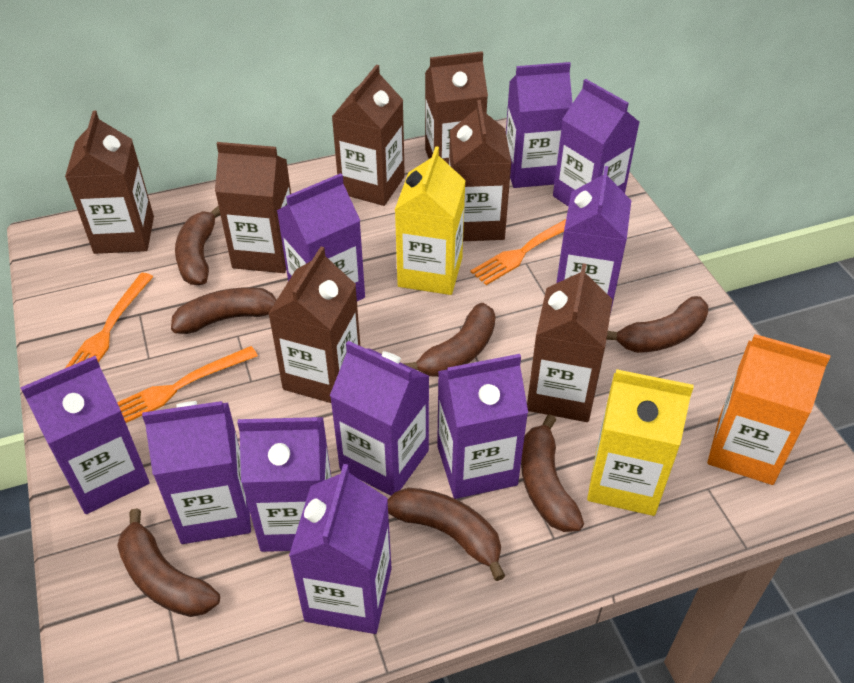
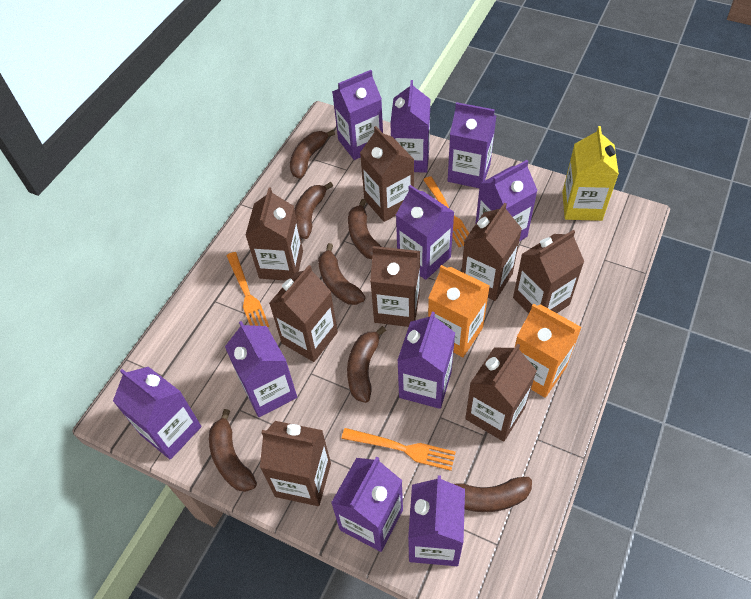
brown carton: 7 -> 8
orange carton: 1 -> 2
yellow carton: 2 -> 1

